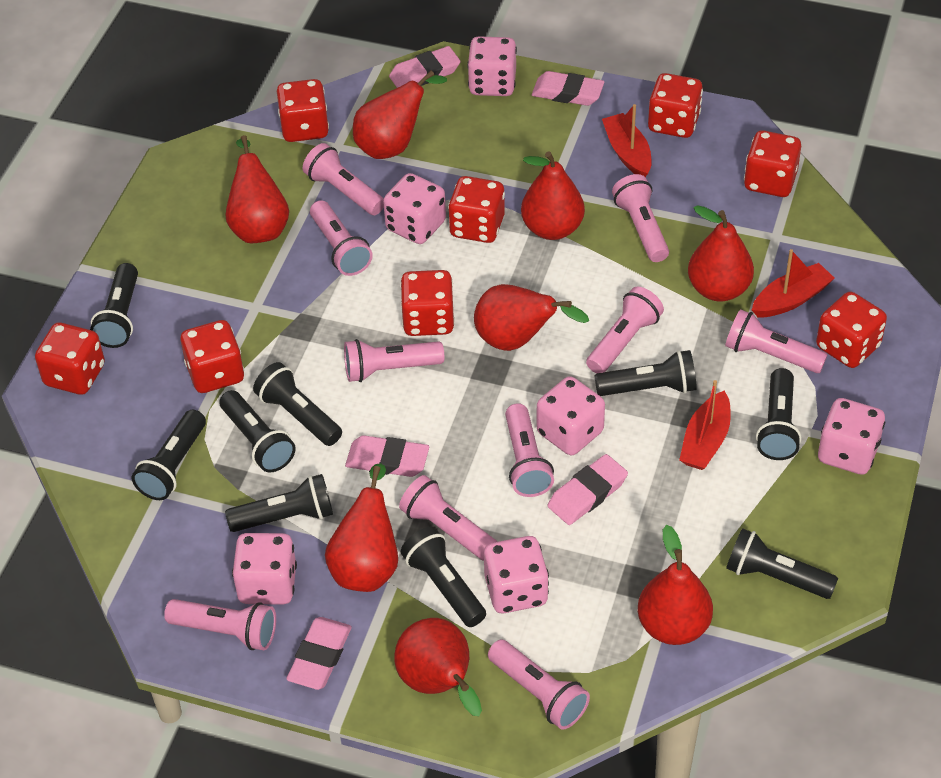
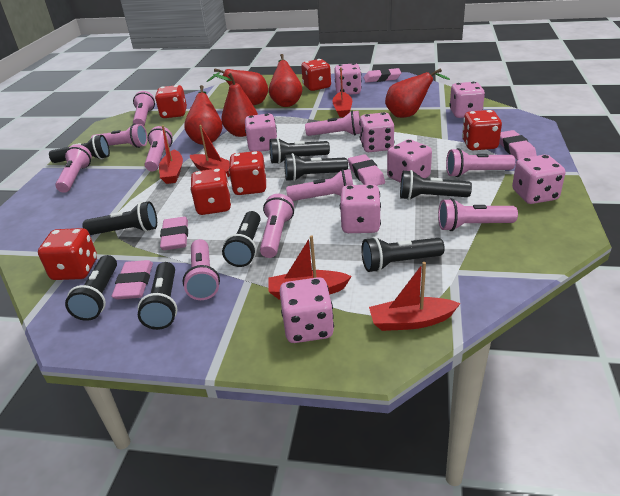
pink dice: 6 -> 8
red boat: 3 -> 5
red dice: 8 -> 6
red pear: 8 -> 5

